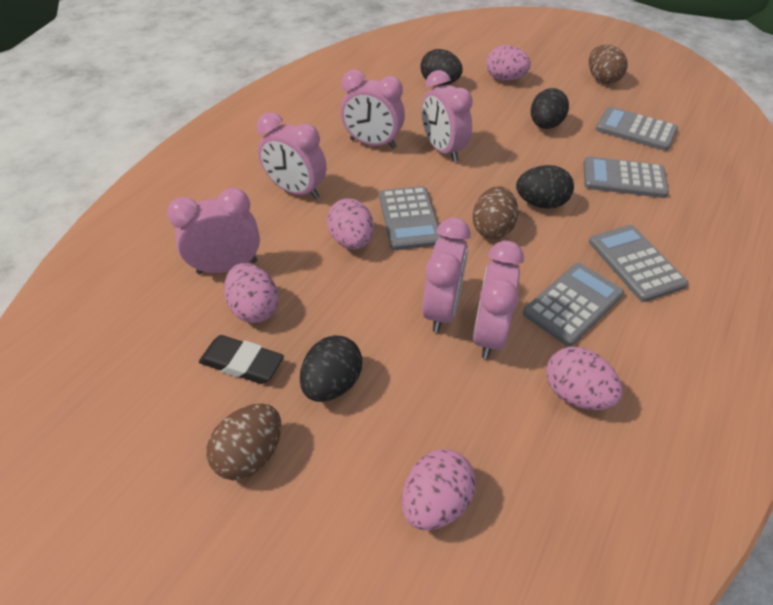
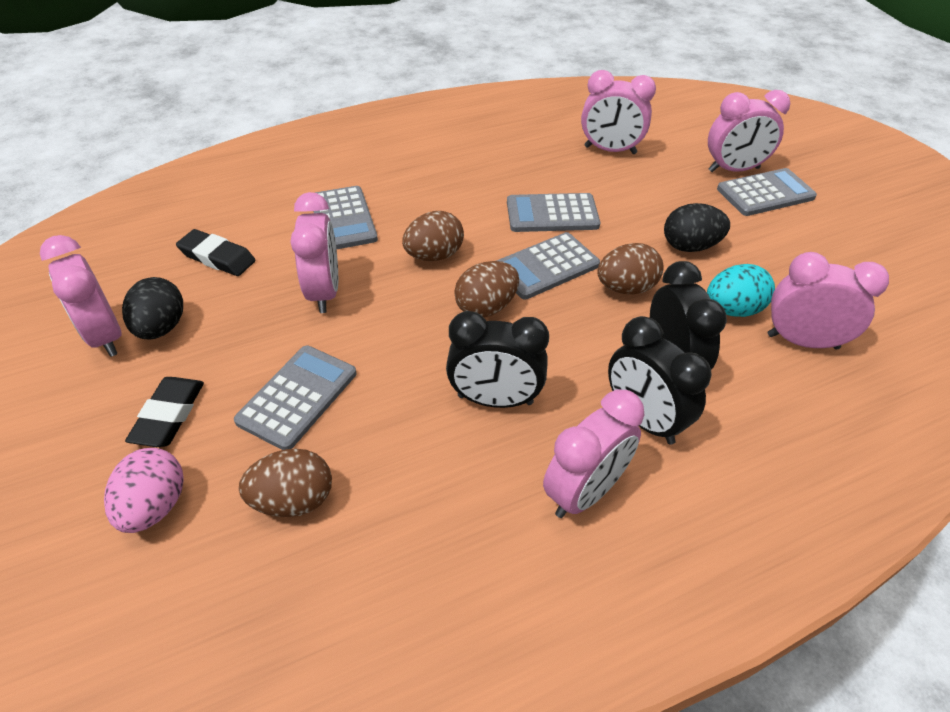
black clock: 0 -> 3
black egg: 4 -> 2
black eraser: 1 -> 2
brown egg: 3 -> 4
pink egg: 5 -> 1
turquoise egg: 0 -> 1

